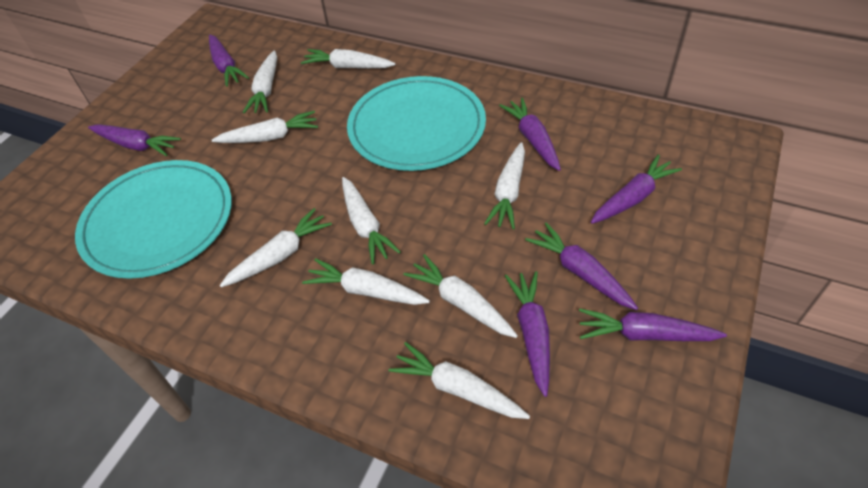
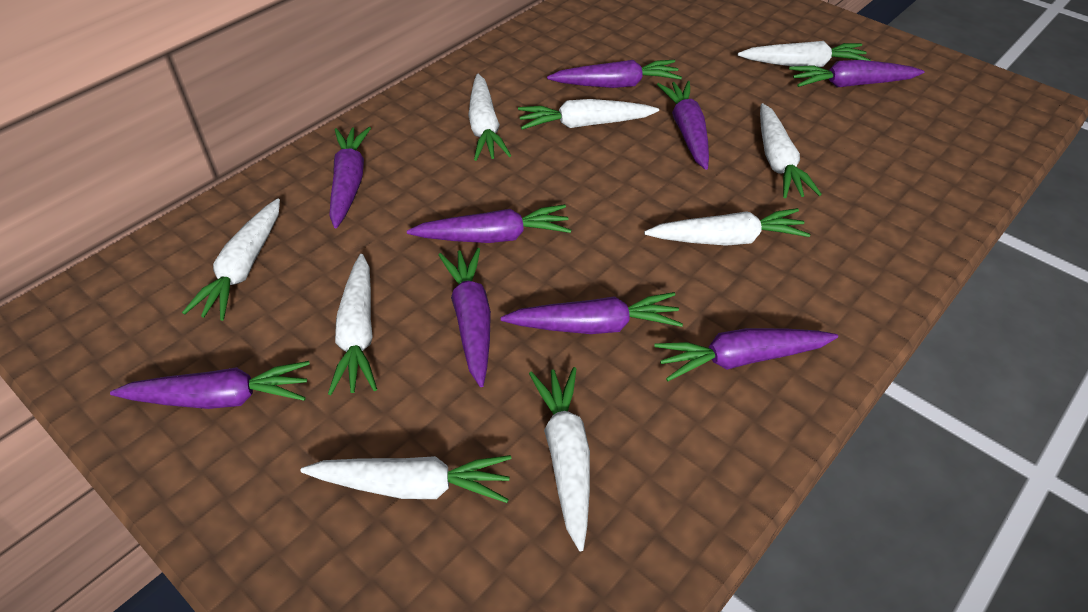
purple carrot: 7 -> 9
turquoise plate: 2 -> 0

